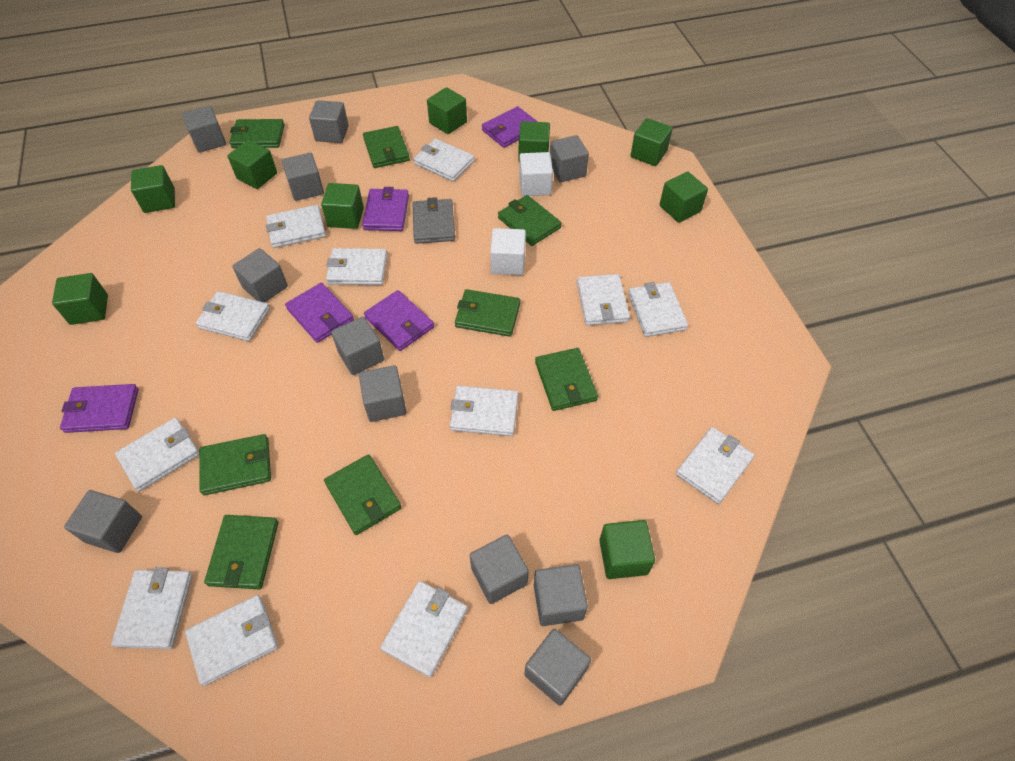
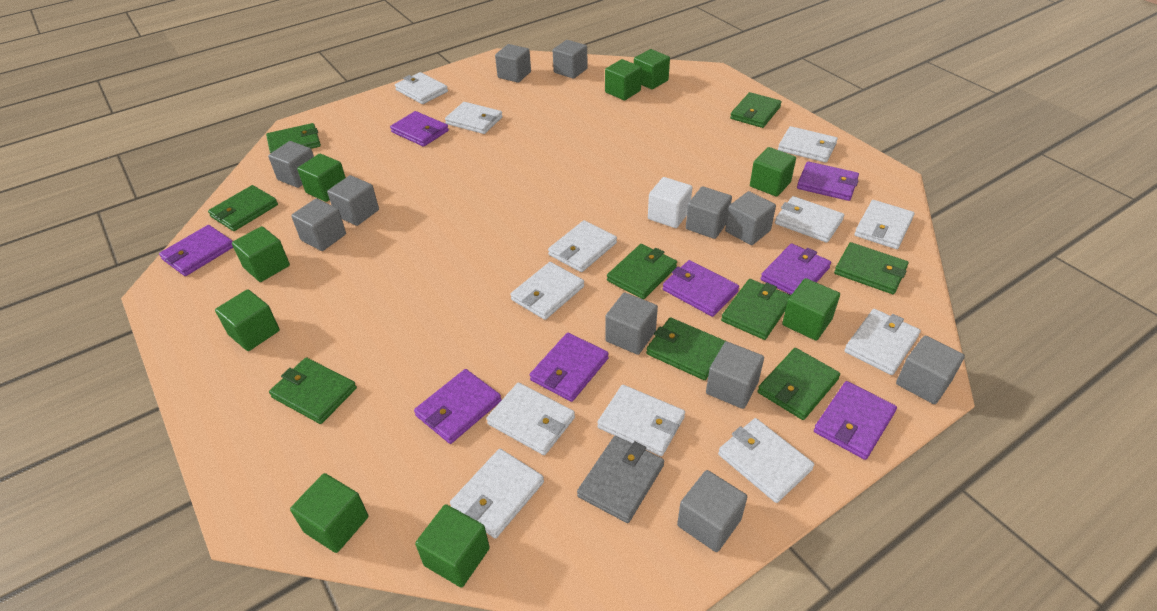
green wallet: 8 -> 9
purple wallet: 5 -> 8
white cube: 2 -> 1

